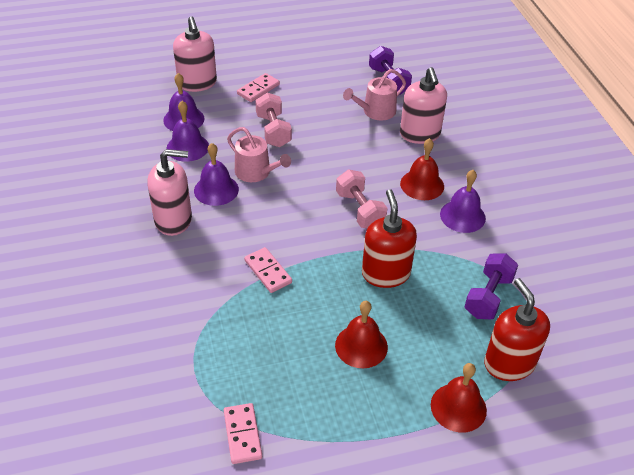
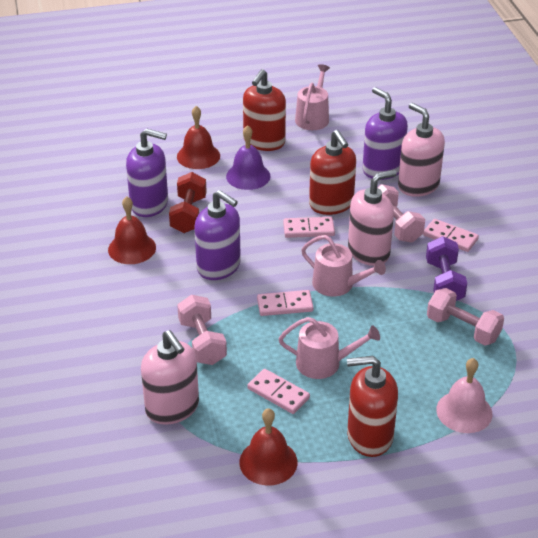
pink bell: 0 -> 1
pink domino: 3 -> 4
pink dumbbell: 2 -> 3
pink watering can: 2 -> 3
purple bell: 4 -> 1
purple dumbbell: 2 -> 1
purple soap dispenser: 0 -> 3
red dumbbell: 0 -> 1
red soap dispenser: 2 -> 3

